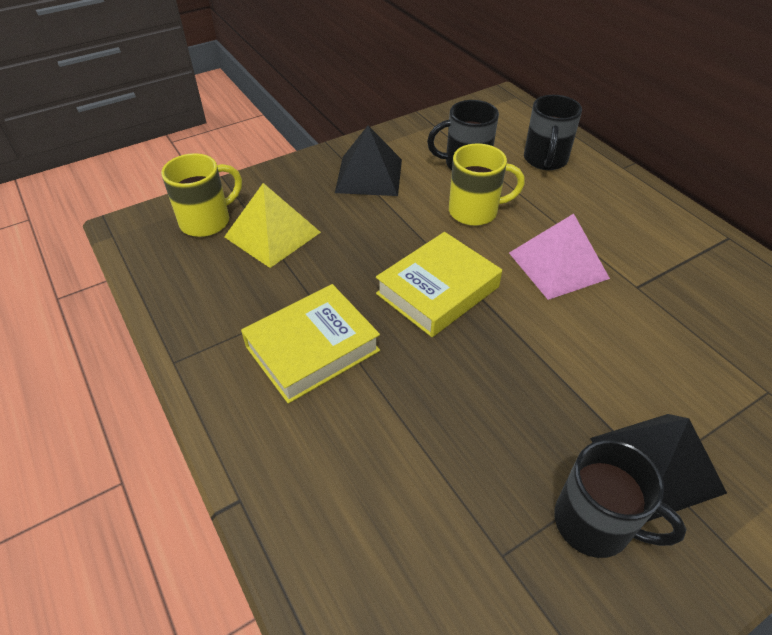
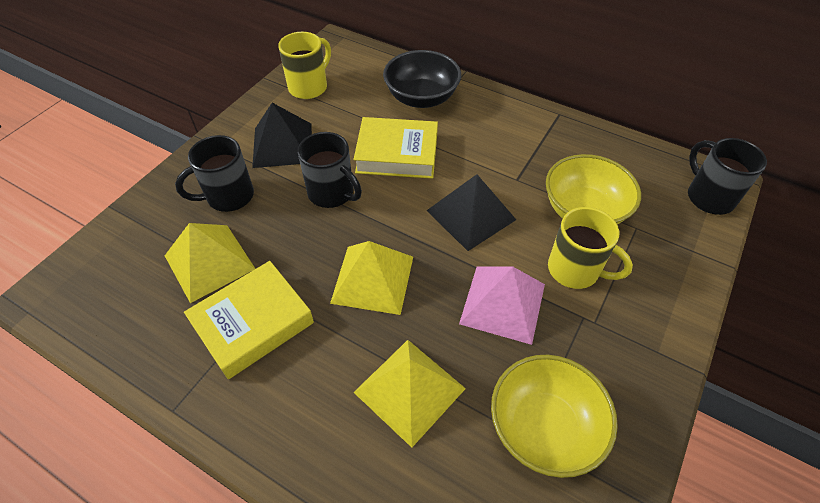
black bowl: 0 -> 1
yellow bowl: 0 -> 2
yellow pyramid: 1 -> 3

